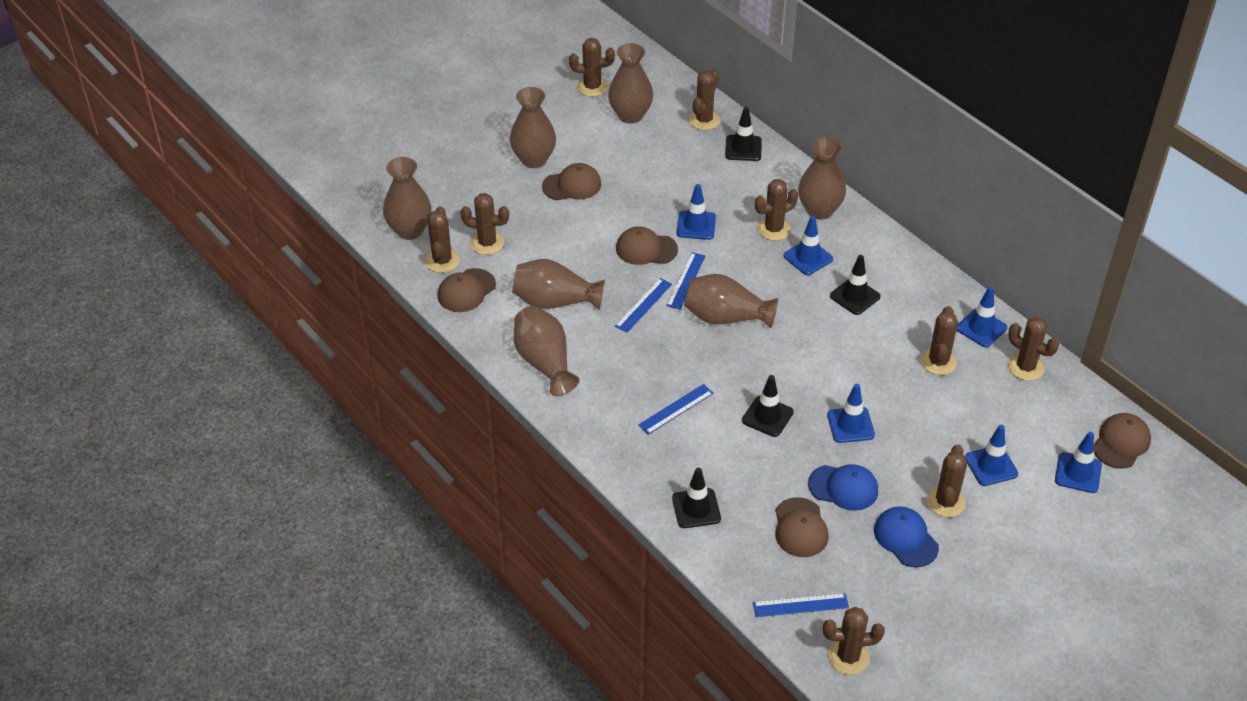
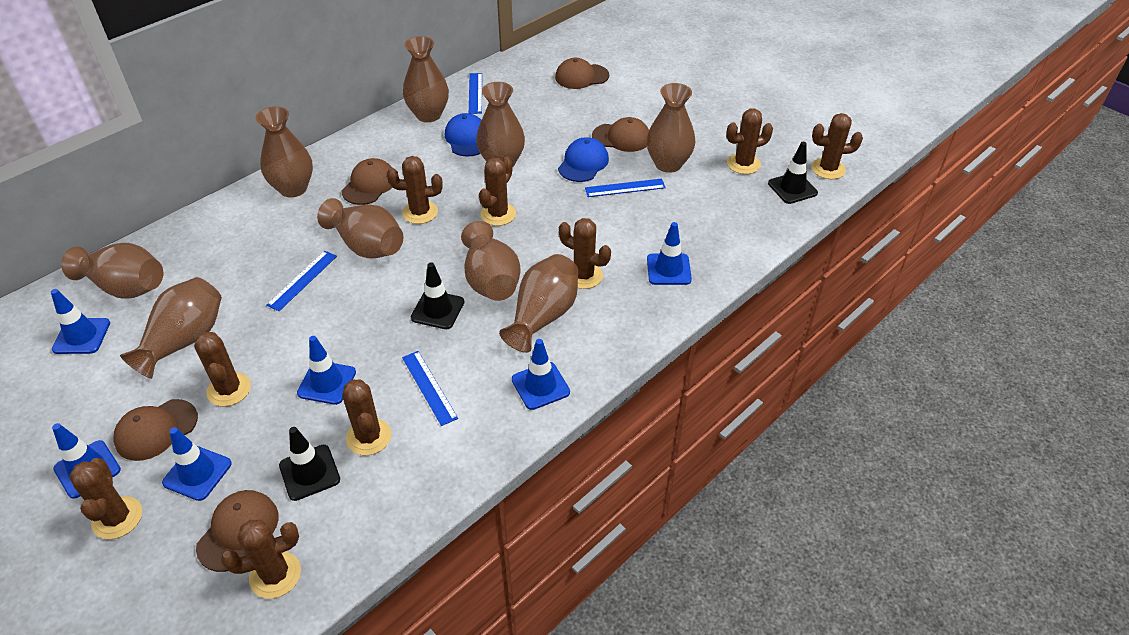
black traffic cone: 4 -> 3
brown vase: 7 -> 9

